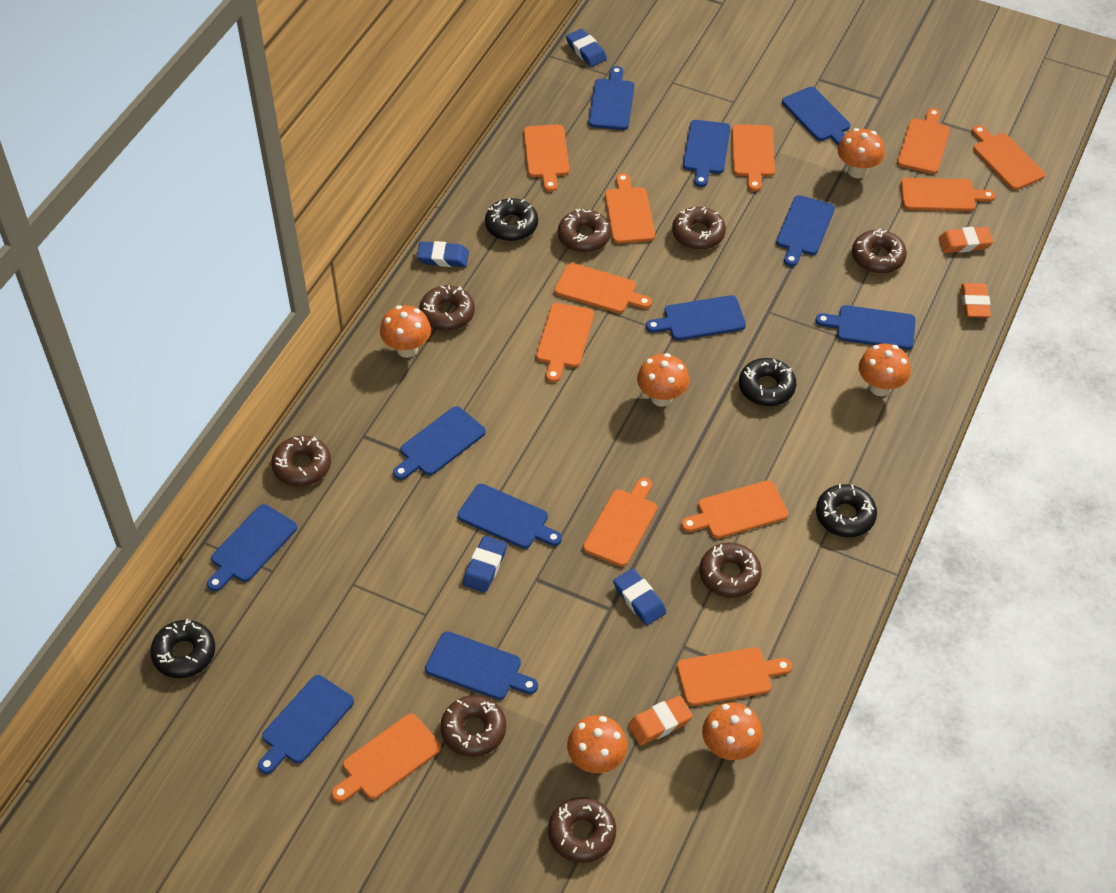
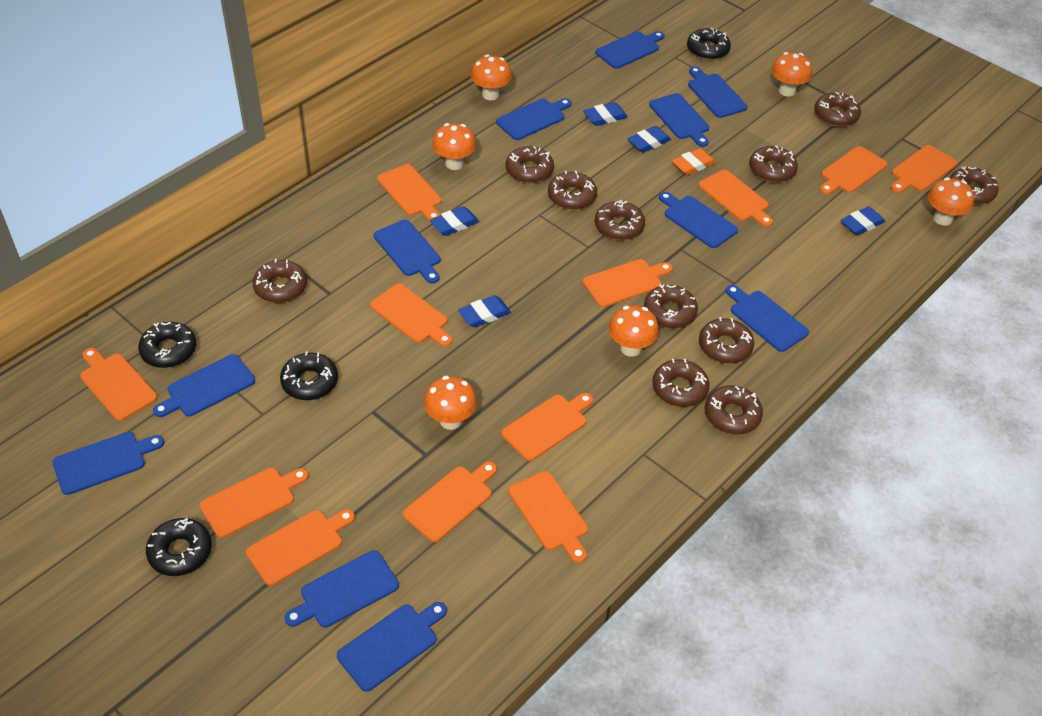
blue eraser: 4 -> 5
brown donut: 8 -> 11
orange eraser: 3 -> 1

